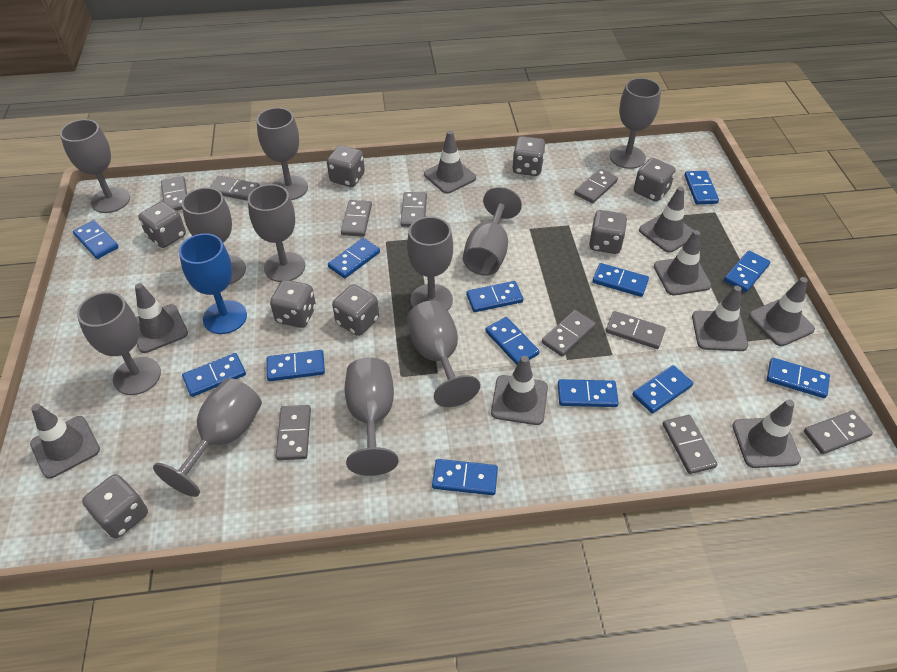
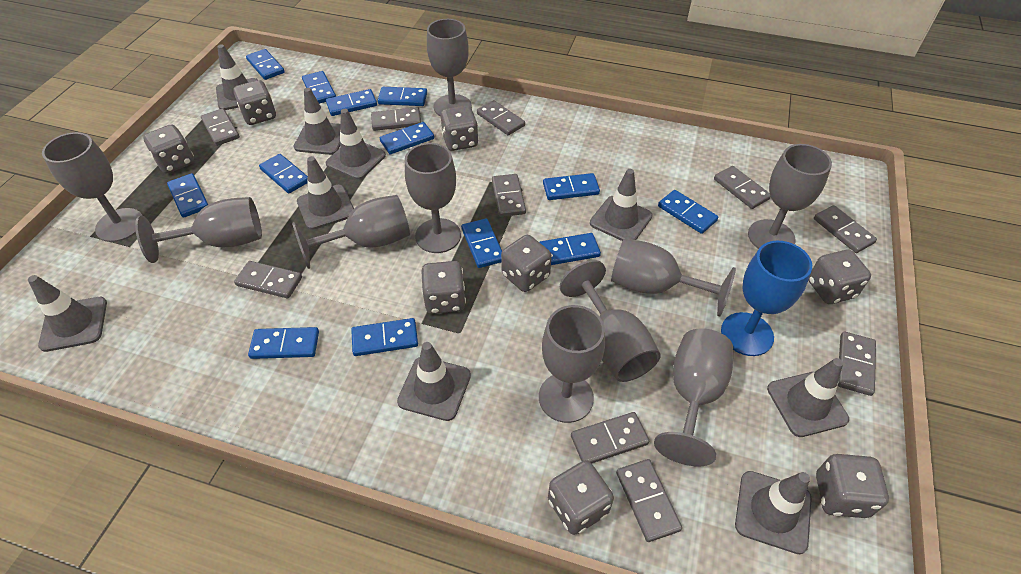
grey goblet: 11 -> 10

